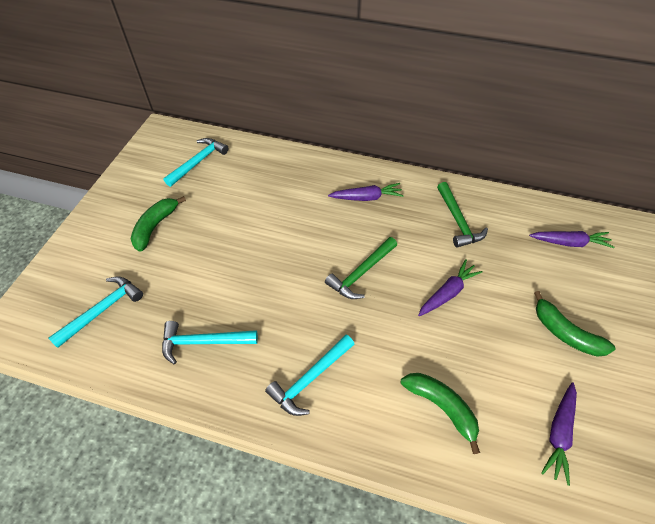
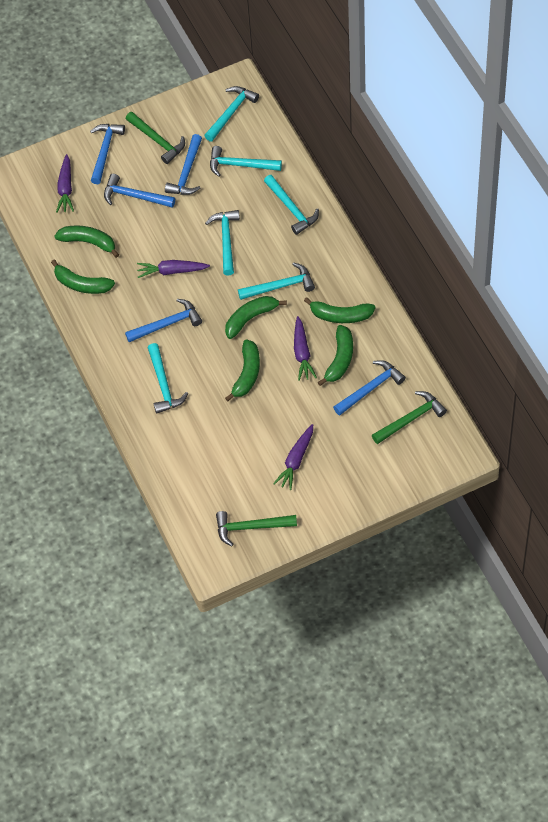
blue hammer: 0 -> 5
green banana: 3 -> 6
green hammer: 2 -> 3
turquoise hammer: 4 -> 6

